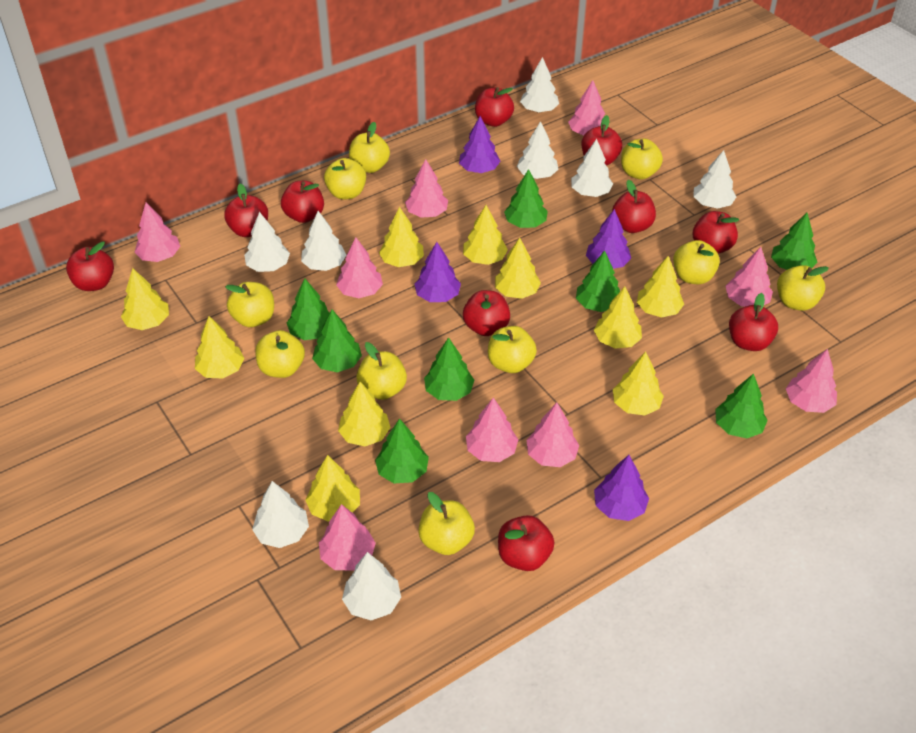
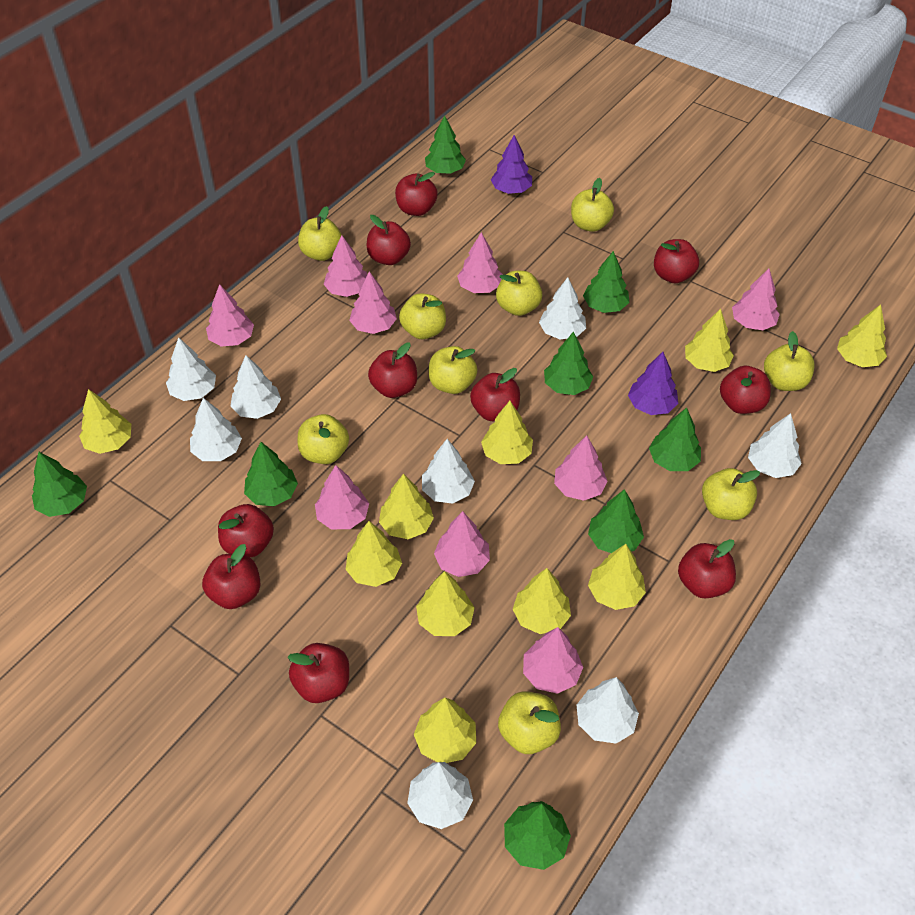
purple tree: 4 -> 2
yellow apple: 10 -> 9

